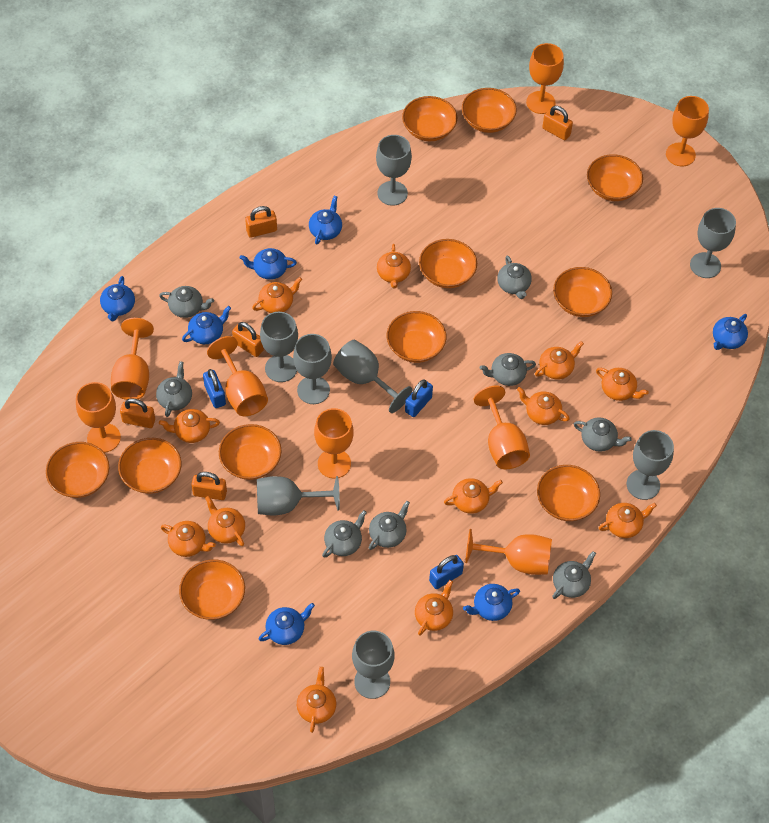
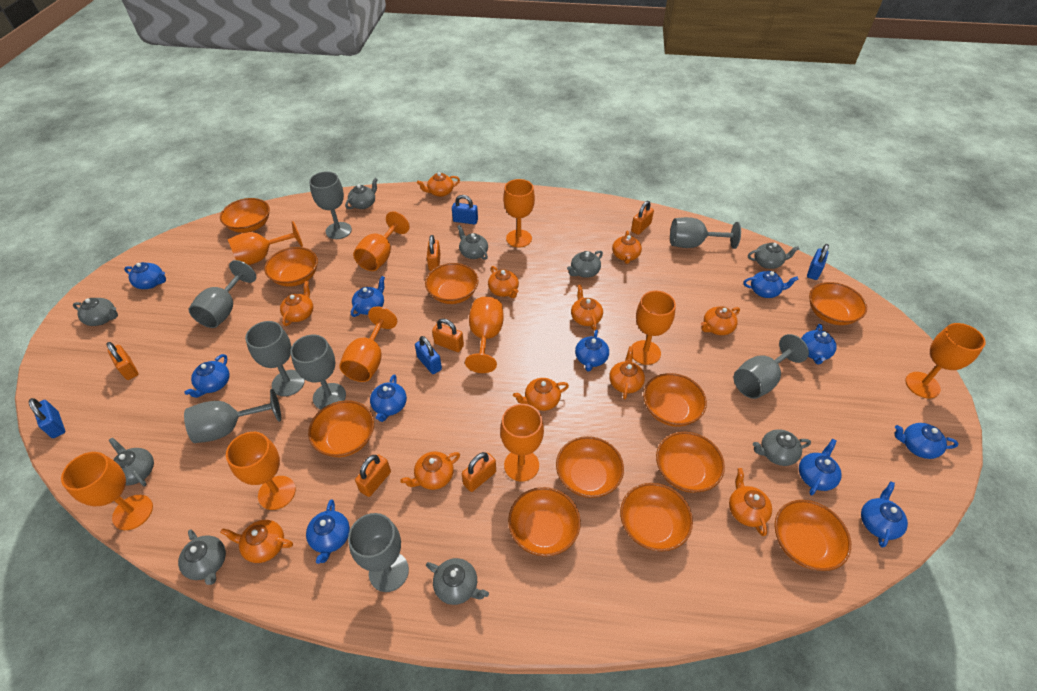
blue padlock: 3 -> 4
blue teapot: 7 -> 11
grey teapot: 8 -> 9
orange goblet: 8 -> 10
orange padlock: 5 -> 6
orange teapot: 12 -> 11

